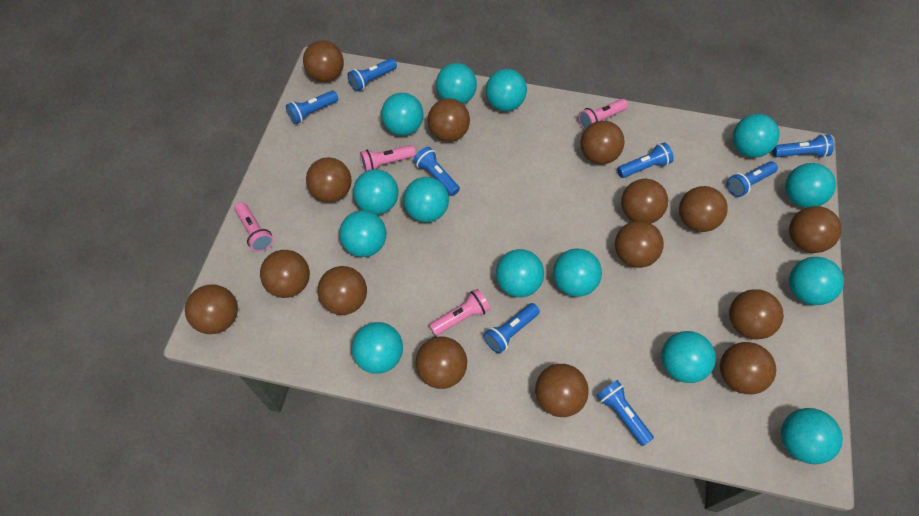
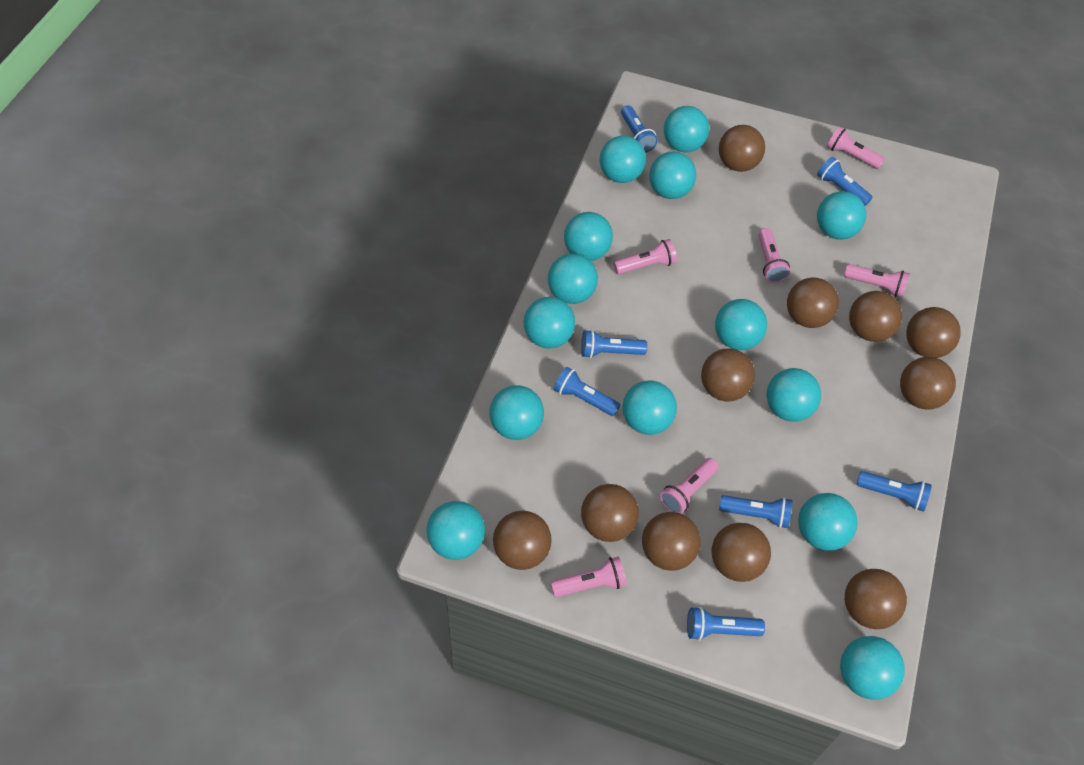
blue flashlight: 8 -> 7
brown ball: 15 -> 11
pink flashlight: 4 -> 6

